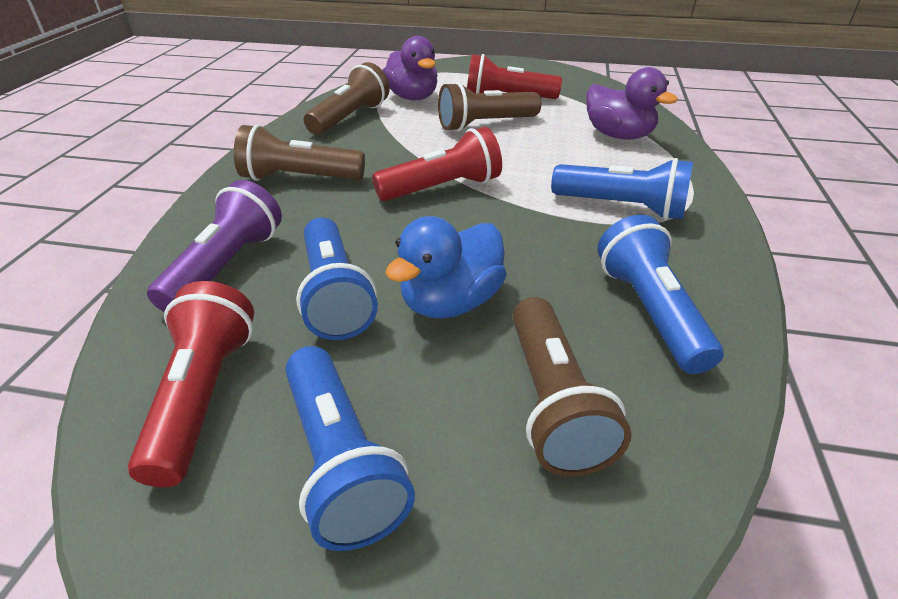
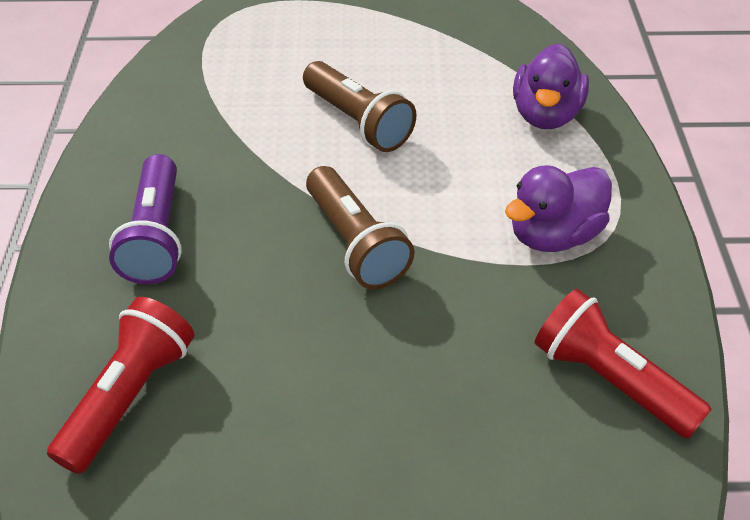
blue duck: 1 -> 0
blue flashlight: 4 -> 0
brown flashlight: 4 -> 2
red flashlight: 3 -> 2

